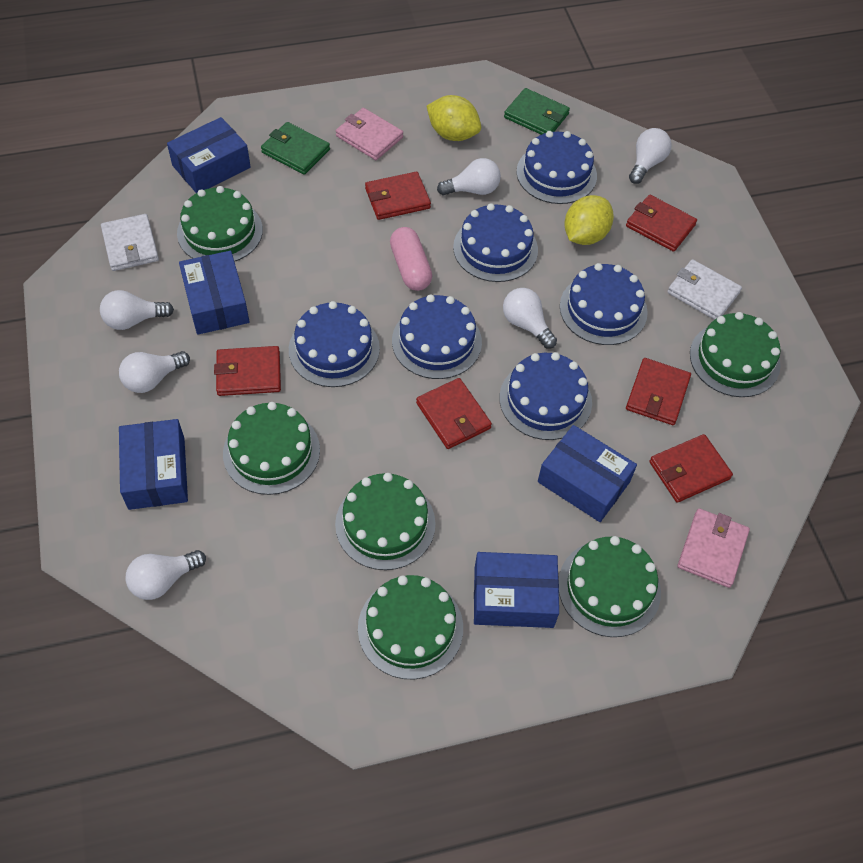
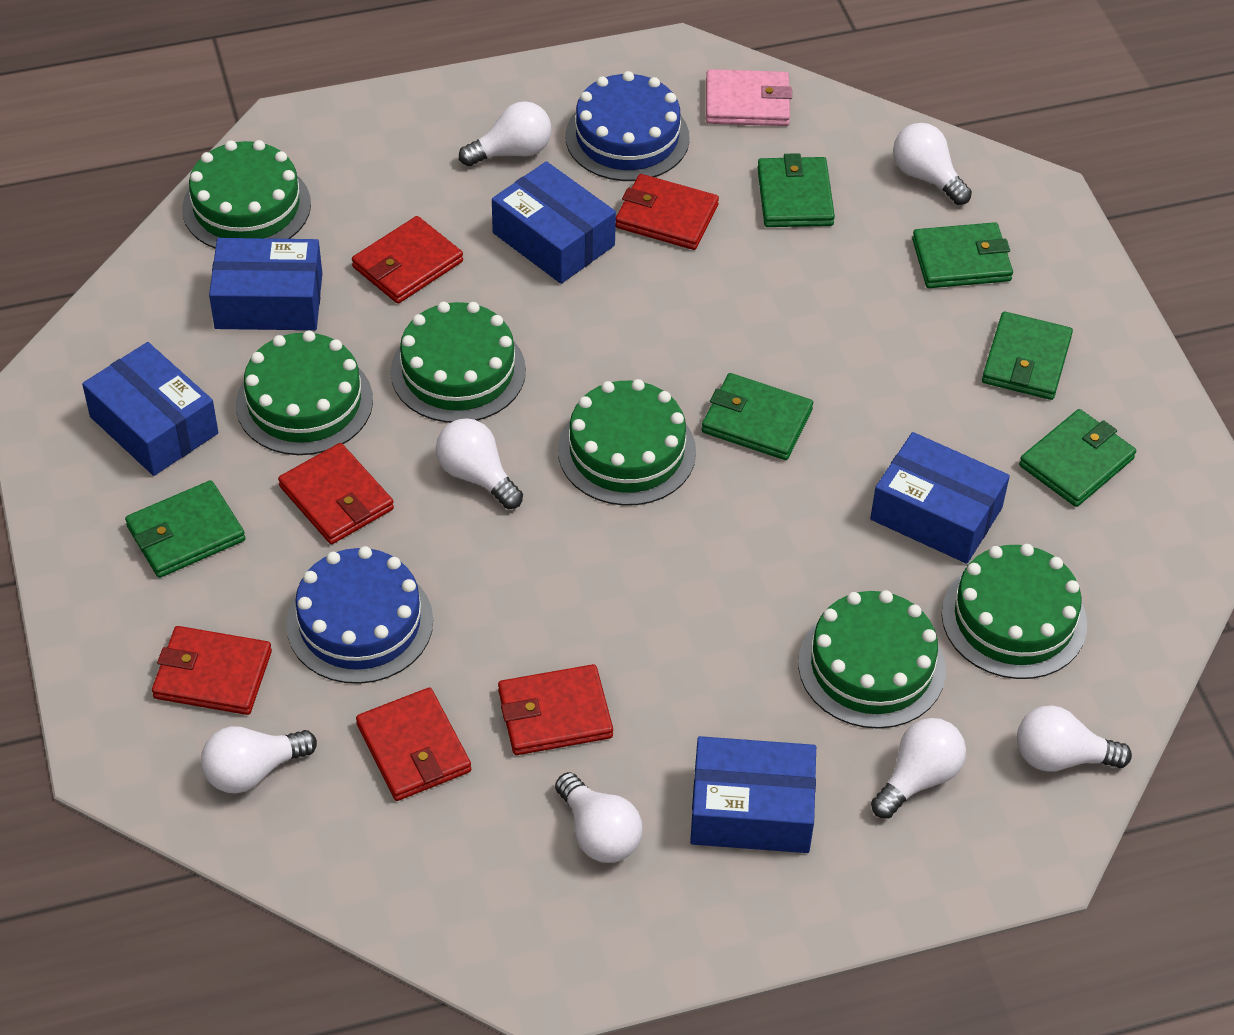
blue cake: 6 -> 2
green wallet: 2 -> 6
pink capsule: 1 -> 0
pink wallet: 2 -> 1
white light bulb: 6 -> 7
white wallet: 2 -> 0
yellow lemon: 2 -> 0

